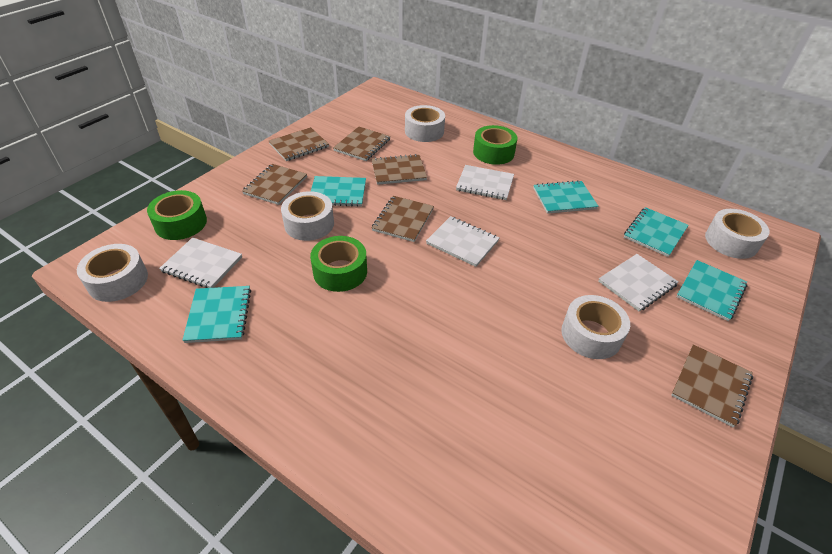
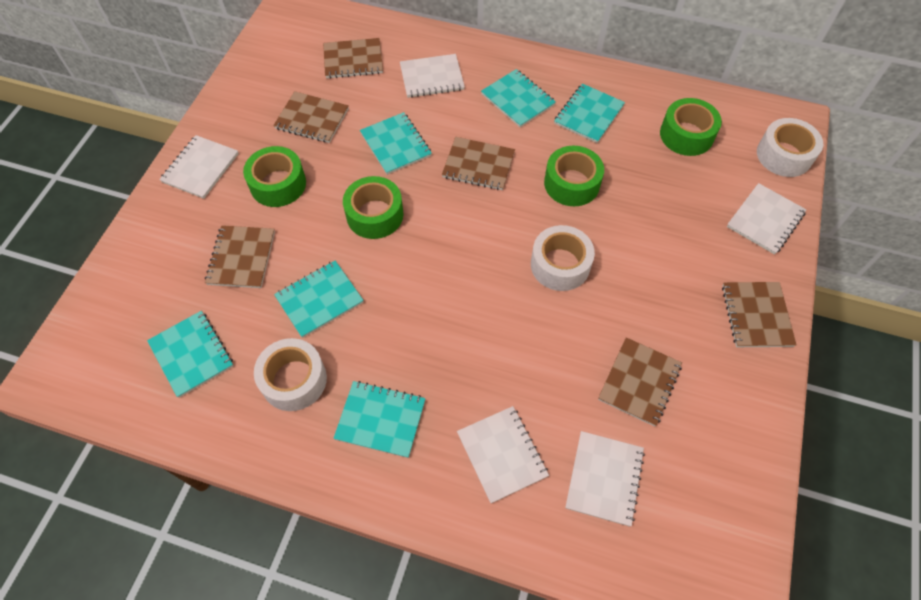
green tape: 3 -> 4
turquoise notebook: 5 -> 6
white notebook: 4 -> 5
white tape: 5 -> 3

